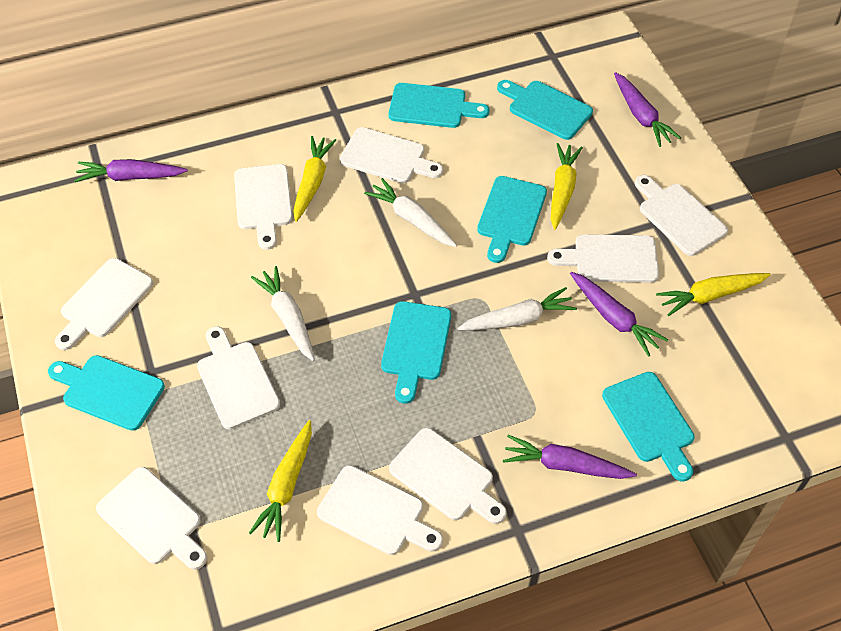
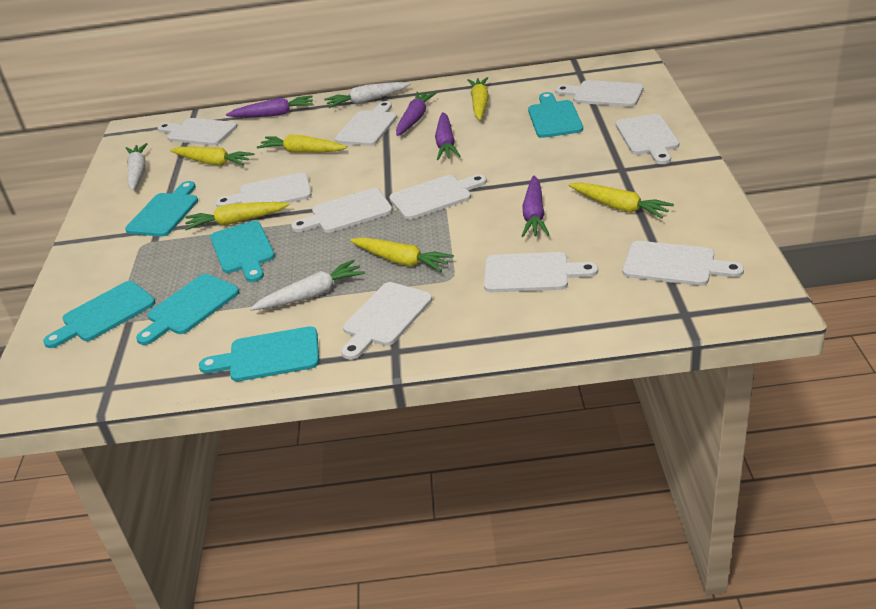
white cutting board: 9 -> 10
yellow carrot: 4 -> 6

